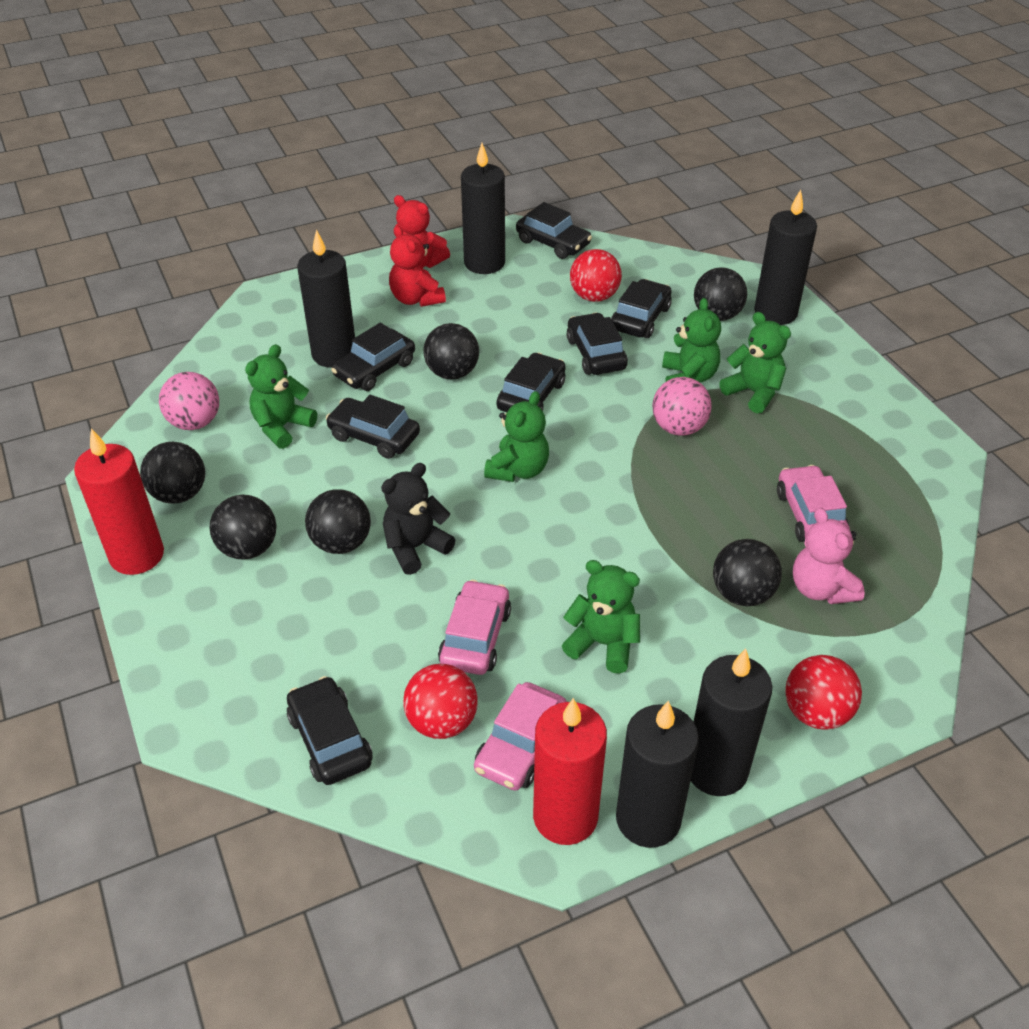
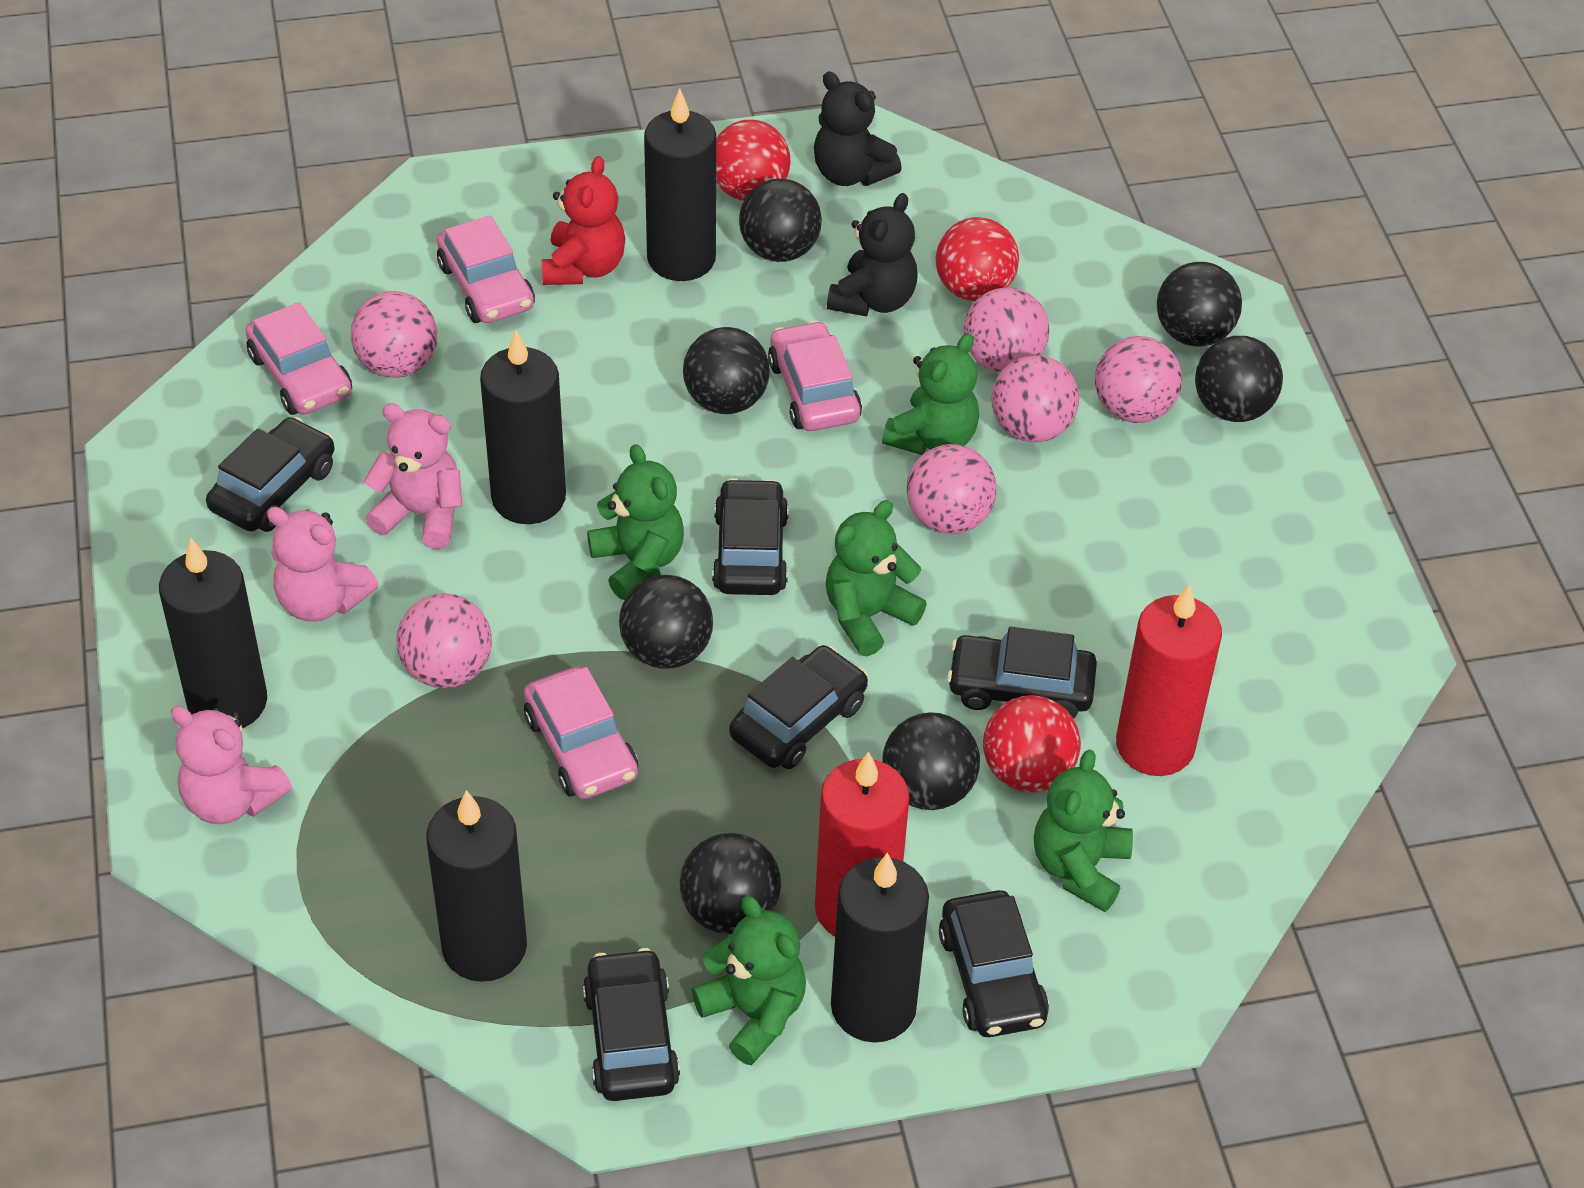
black ball: 6 -> 7
black car: 7 -> 6
black teddy bear: 1 -> 2
pink ball: 2 -> 6
pink car: 3 -> 4
pink teddy bear: 1 -> 3
red teddy bear: 2 -> 1

